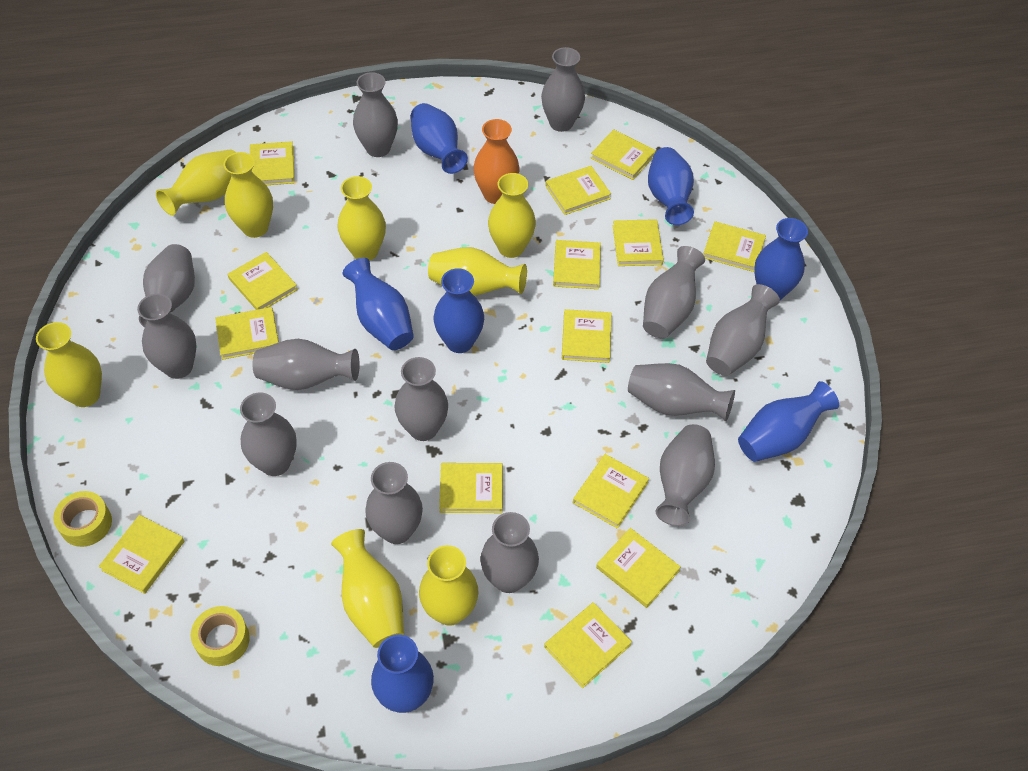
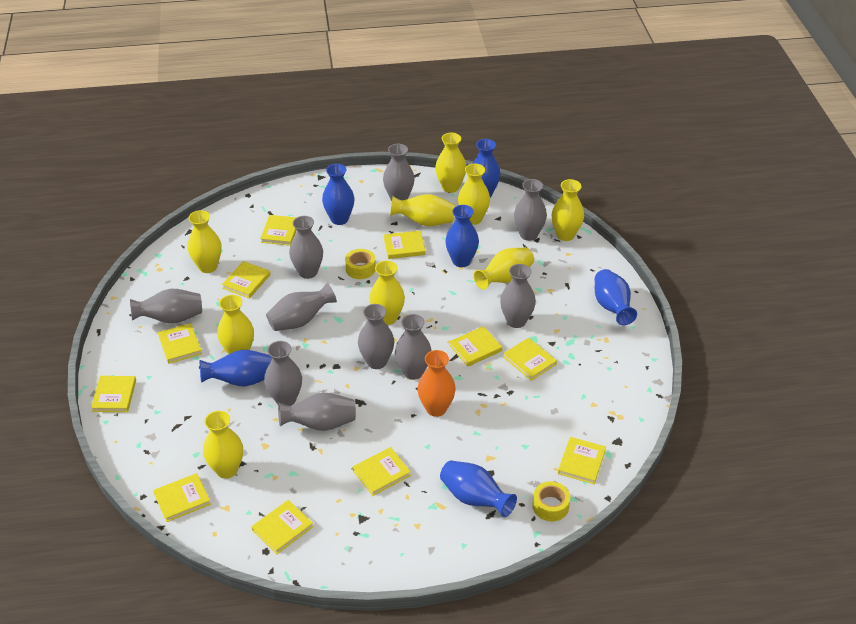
blue vase: 7 -> 6
grey vase: 13 -> 10
yellow book: 14 -> 11
yellow vase: 8 -> 9

